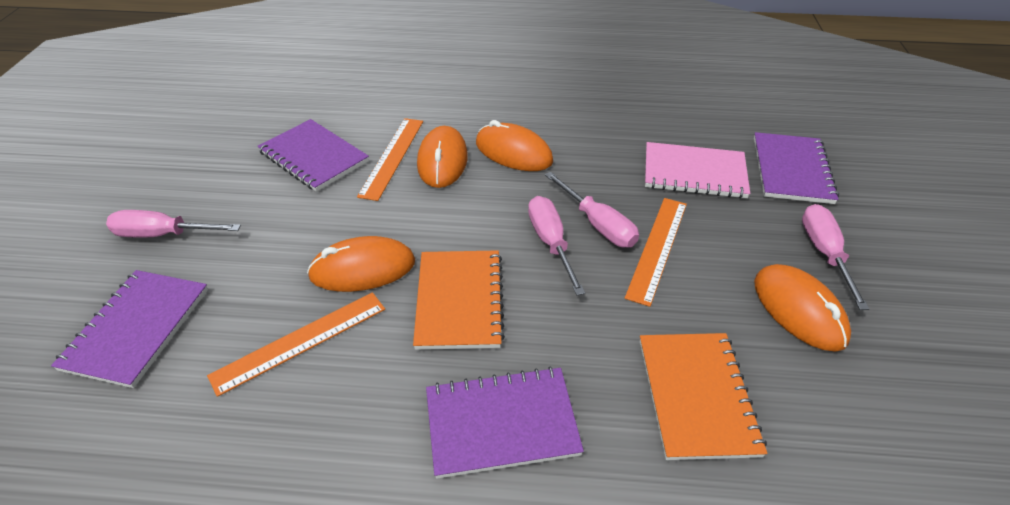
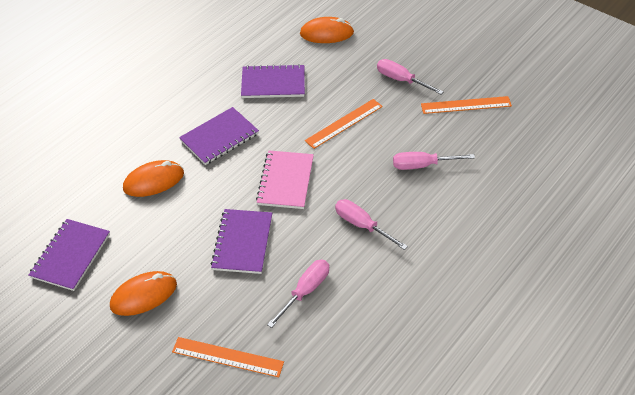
orange mouse: 4 -> 3
orange notebook: 2 -> 0

